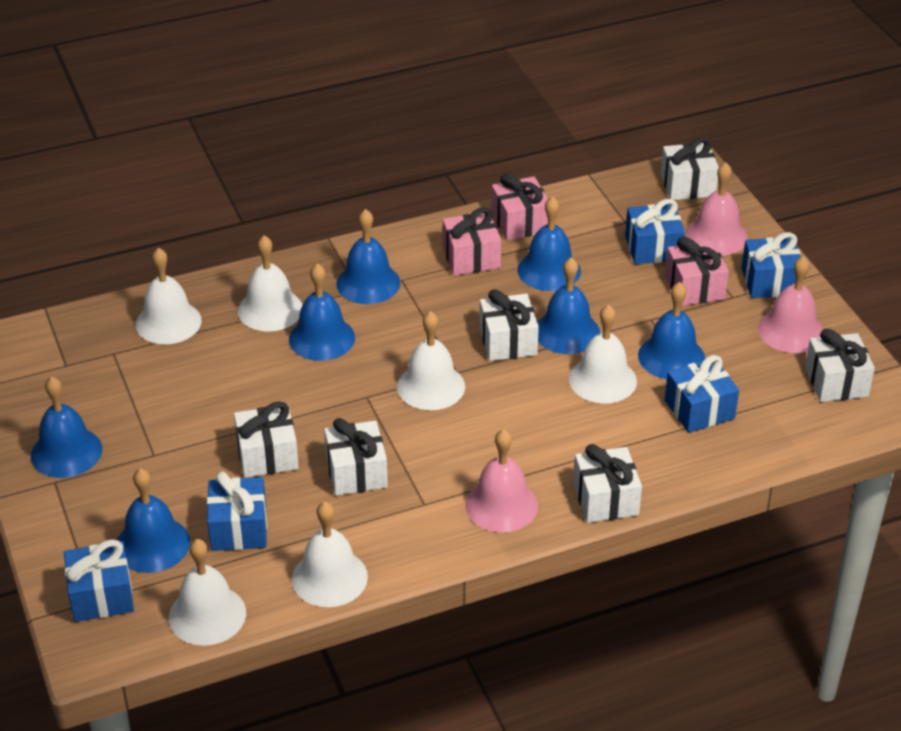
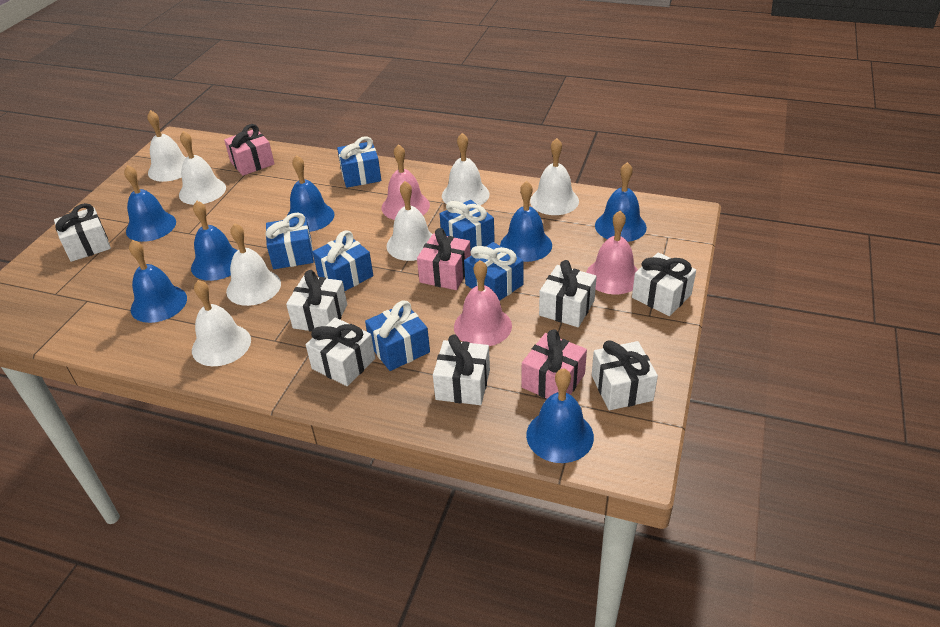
blue gift: 5 -> 6
white bell: 6 -> 7
white gift: 6 -> 7

